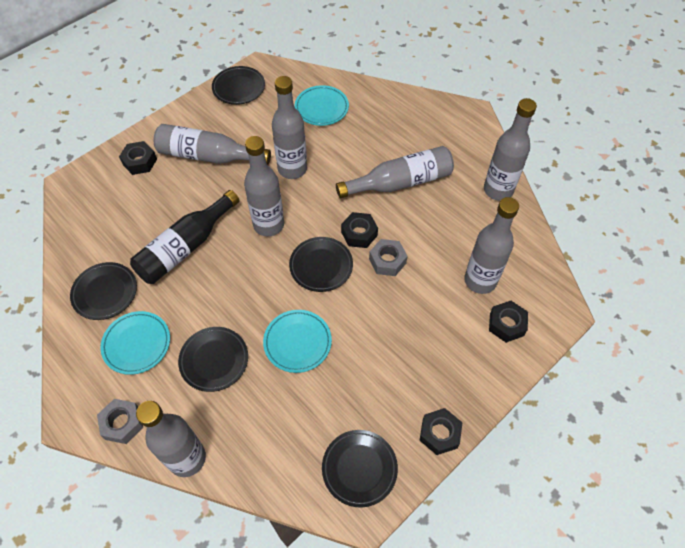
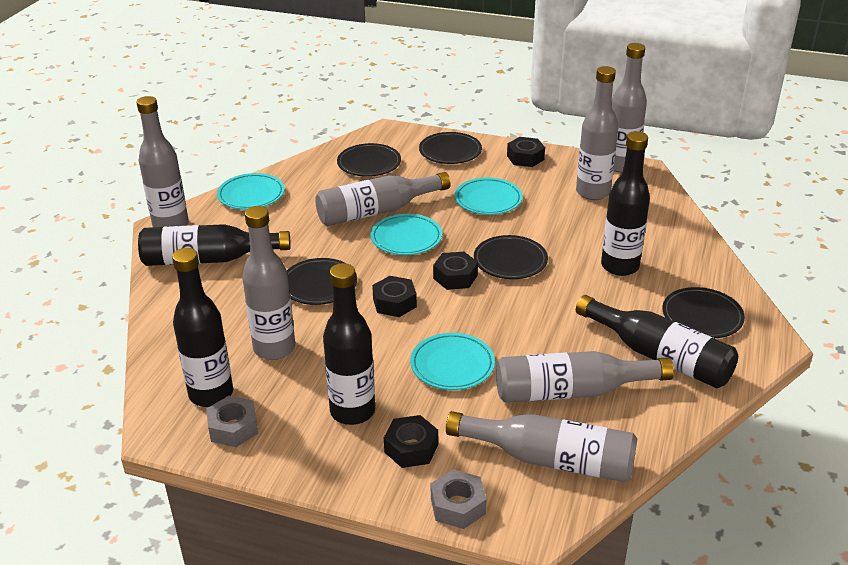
black bottle: 1 -> 5
turquoise plate: 3 -> 4

